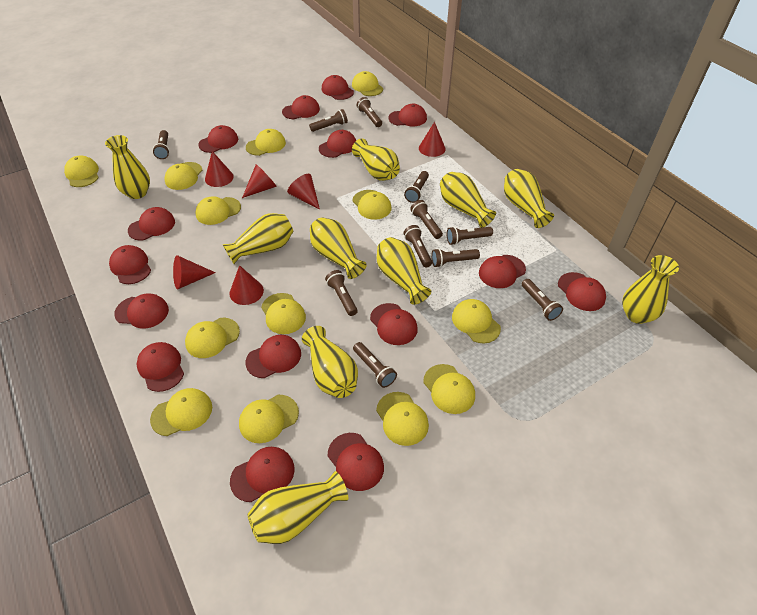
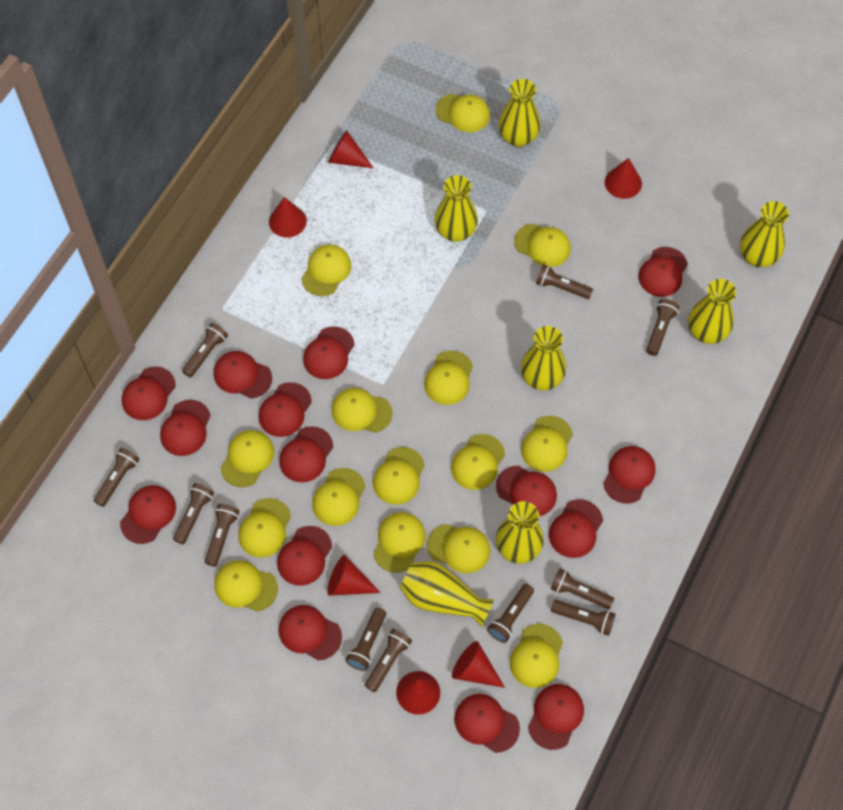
yellow cap: 13 -> 15
yellow vase: 10 -> 7

